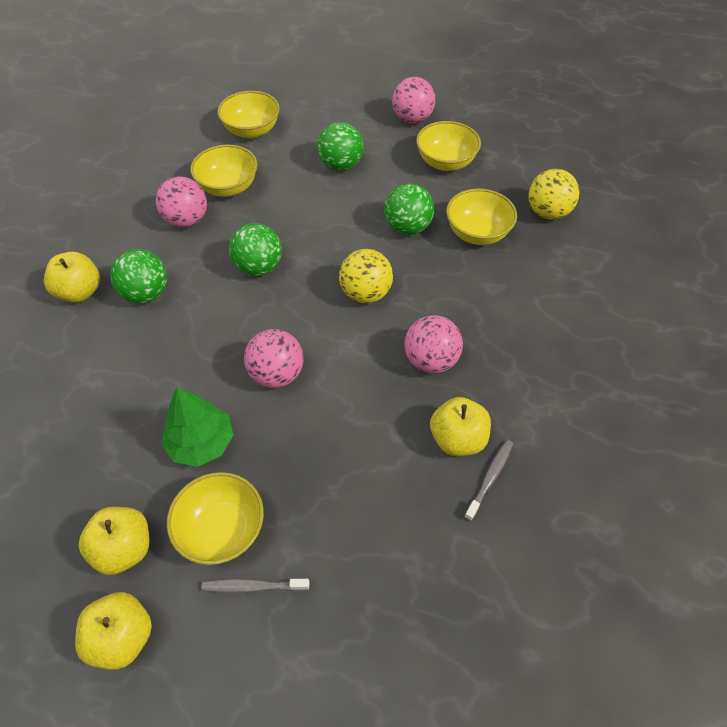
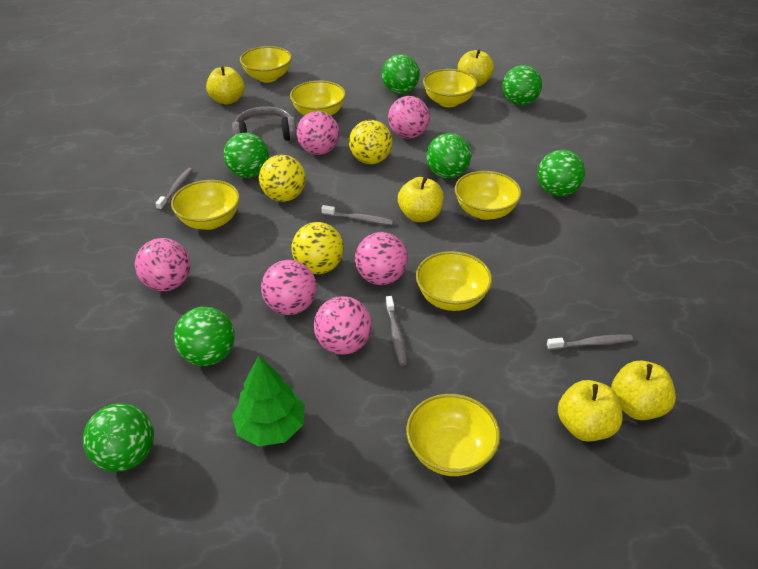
green ball: 4 -> 7
grey headphones: 0 -> 1
grey toothbrush: 2 -> 4
pink ball: 4 -> 6
yellow apple: 4 -> 5
yellow ball: 2 -> 3
yellow bowl: 5 -> 7

